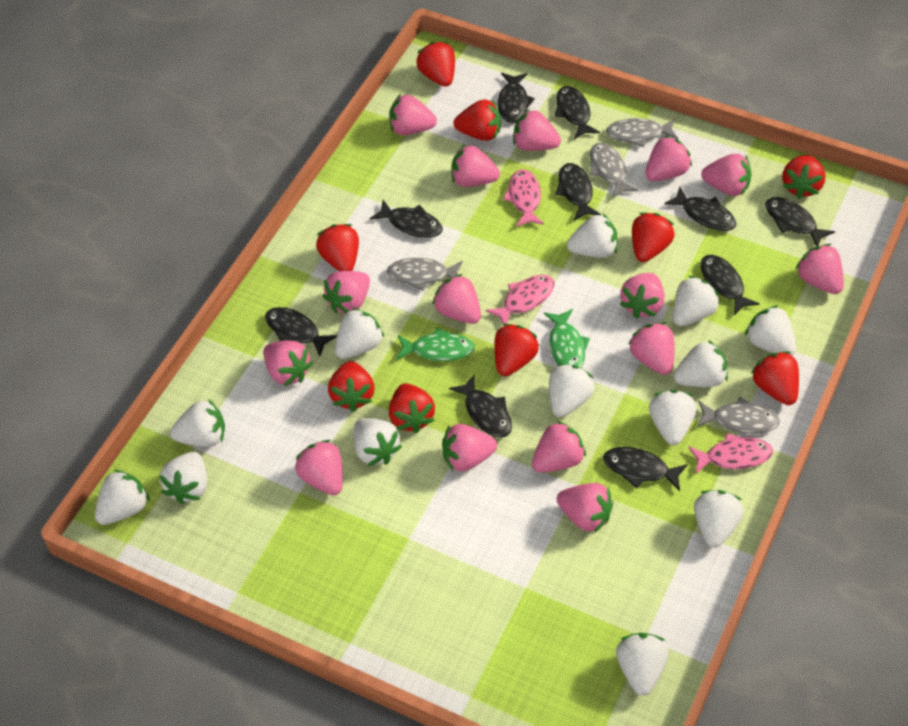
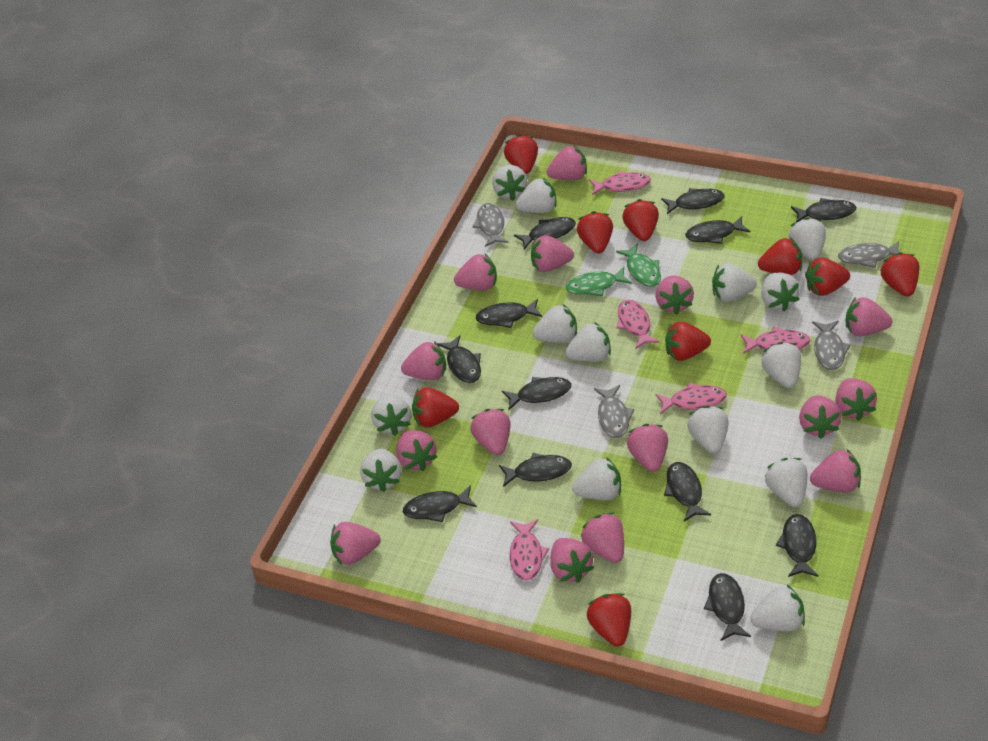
black fish: 10 -> 12
pink fish: 3 -> 5
white strawberry: 13 -> 14

